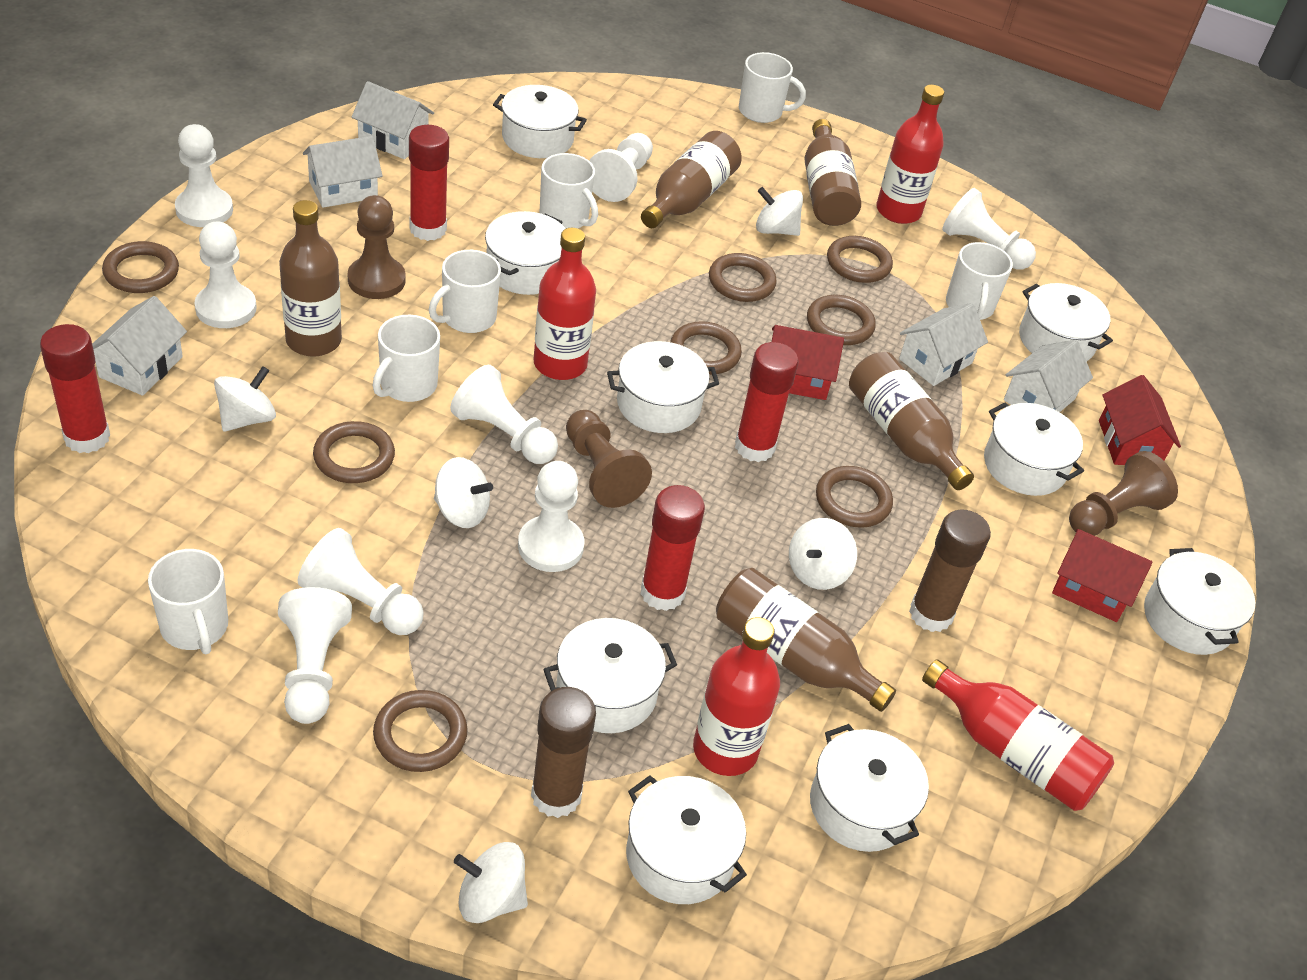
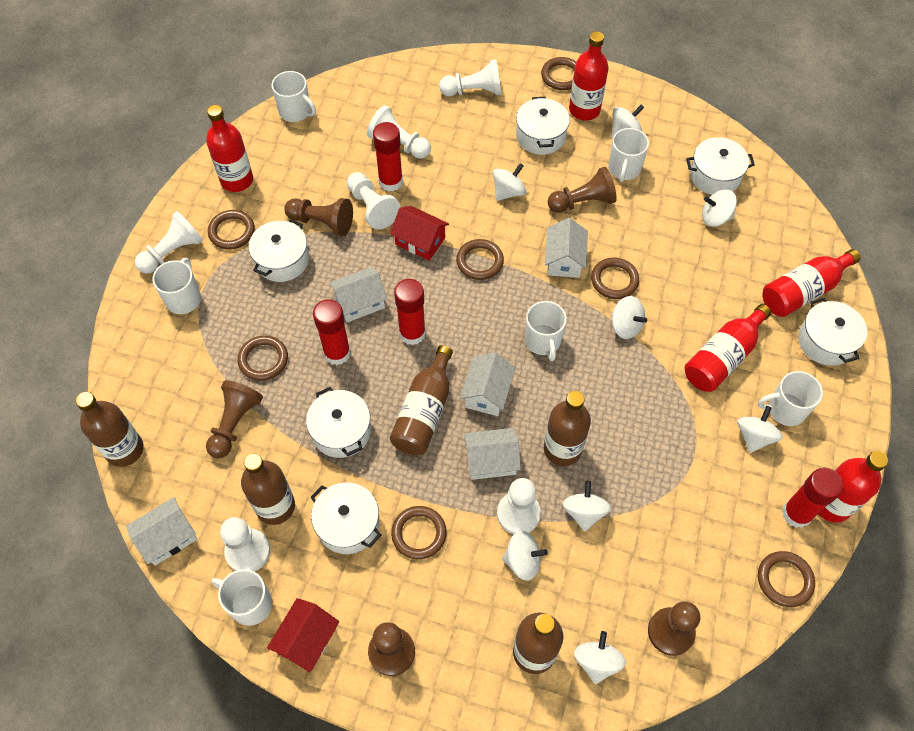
brown glue stick: 2 -> 0
brown pawn: 3 -> 5
brown ring: 8 -> 7
red bottle: 4 -> 5
red house: 3 -> 2
white pawn: 8 -> 6
white pot: 9 -> 6
white spinning top: 5 -> 8

